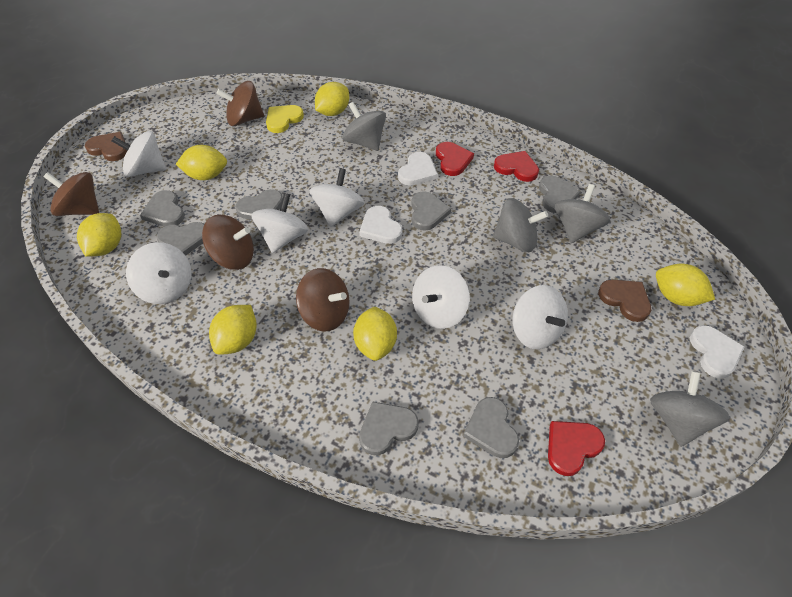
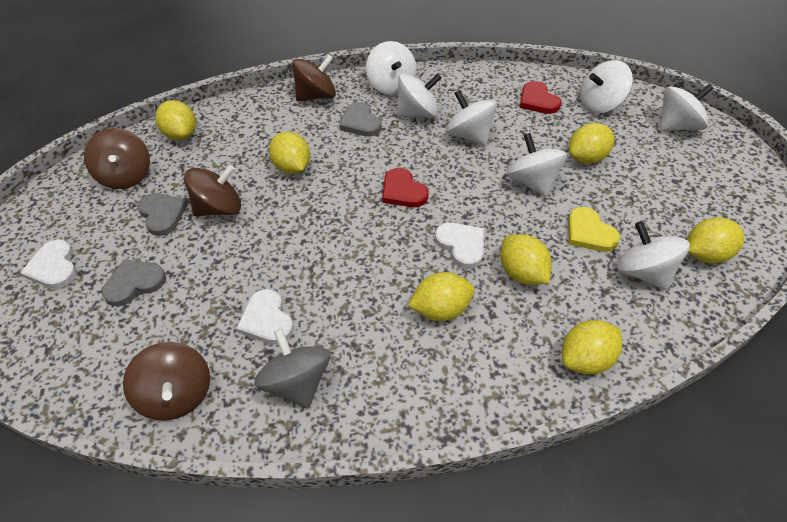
brown heart: 2 -> 0
grey heart: 7 -> 3
grey spinning top: 4 -> 1
red heart: 3 -> 2
white spinning top: 6 -> 7
yellow lemon: 6 -> 7

